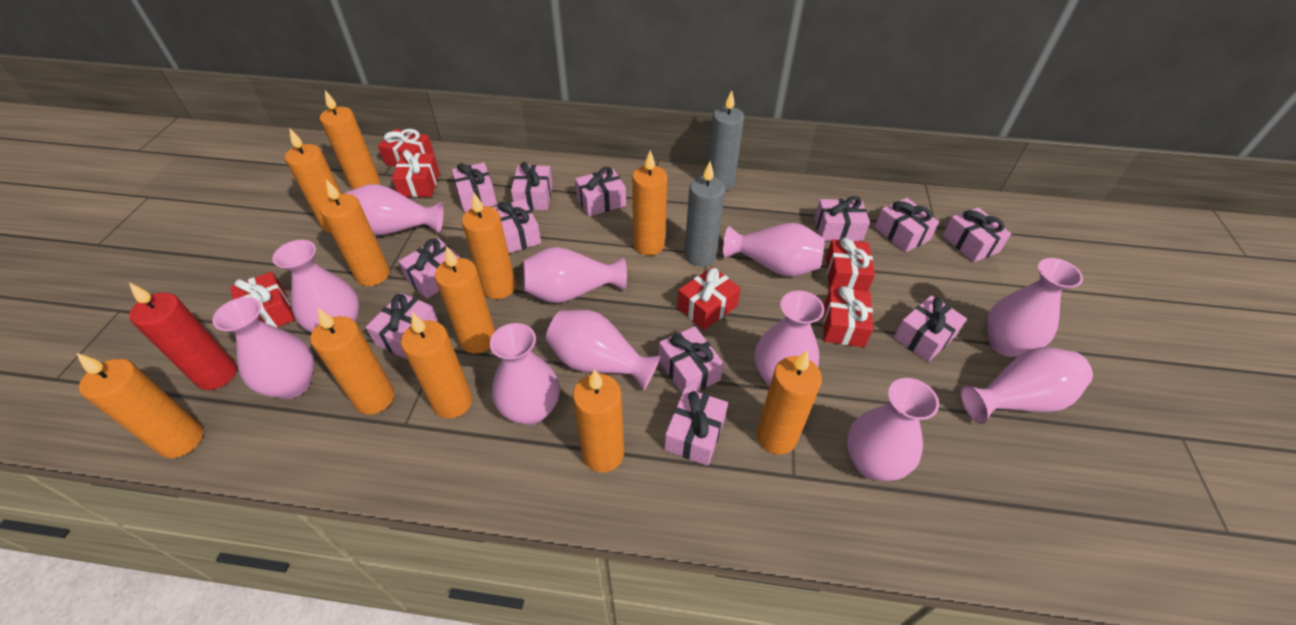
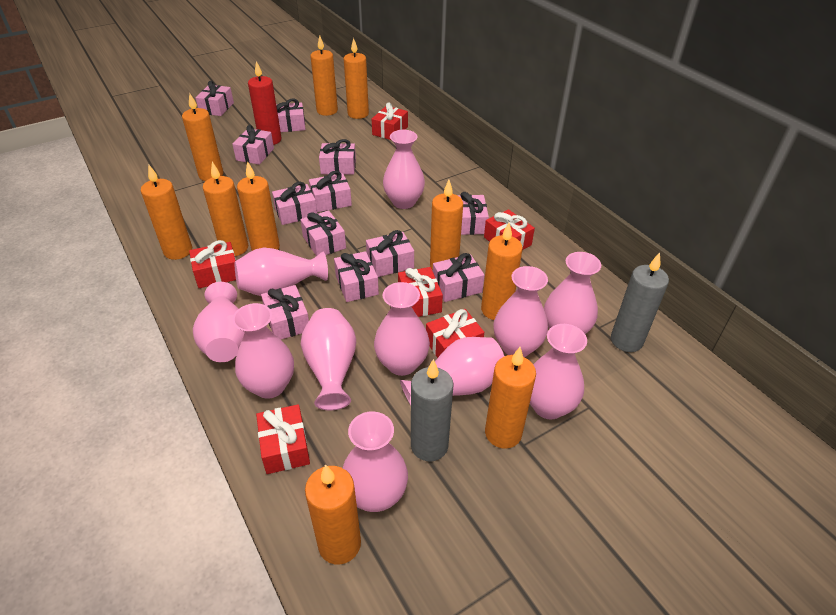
orange candle: 11 -> 10

